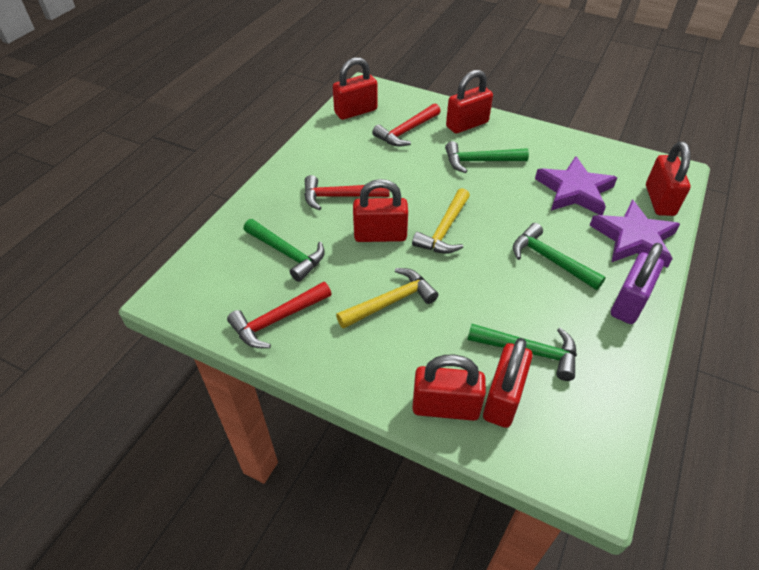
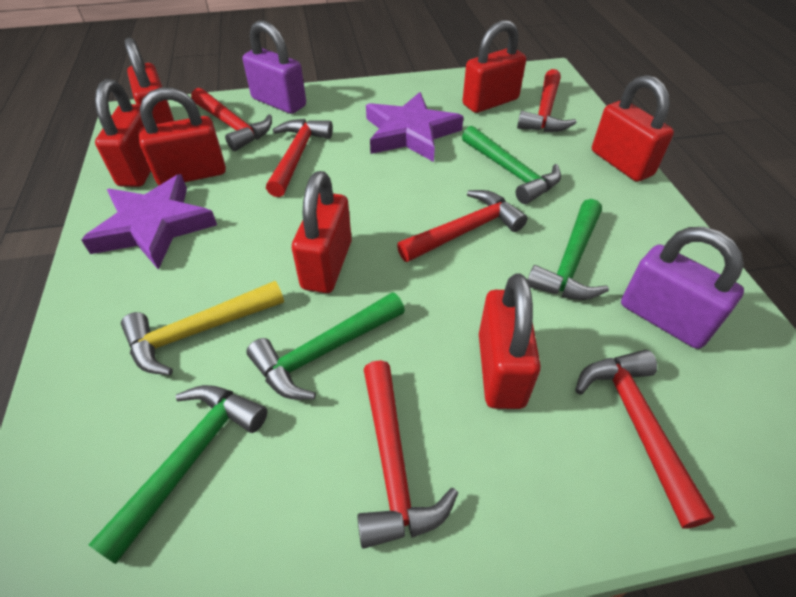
purple padlock: 1 -> 2
red hammer: 3 -> 6
red padlock: 6 -> 7
yellow hammer: 2 -> 1

